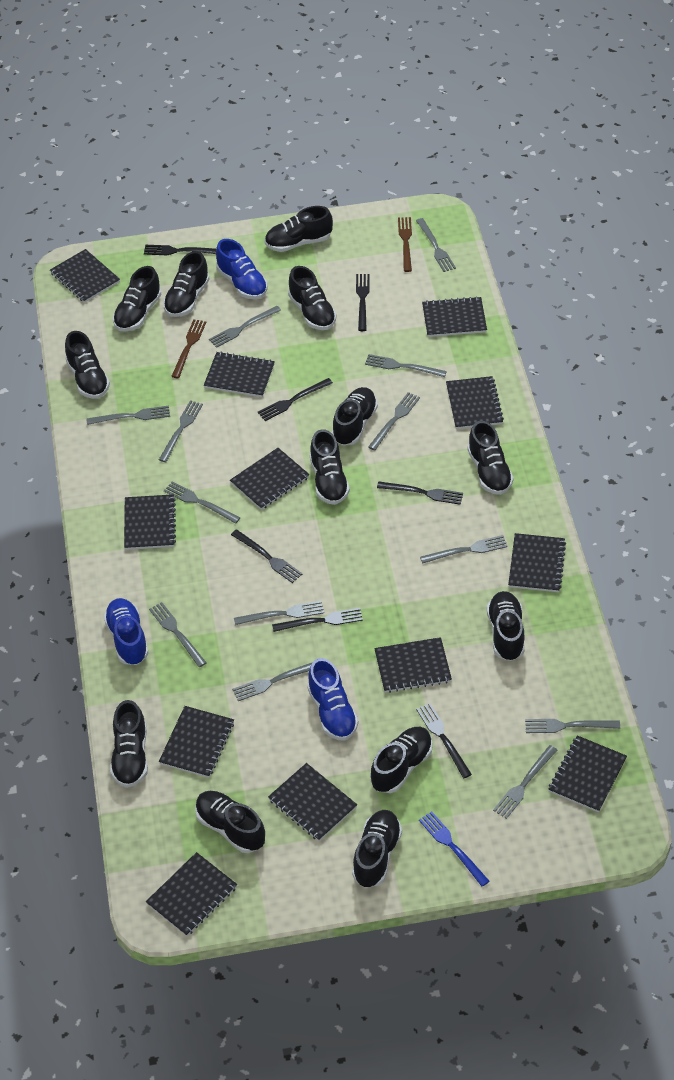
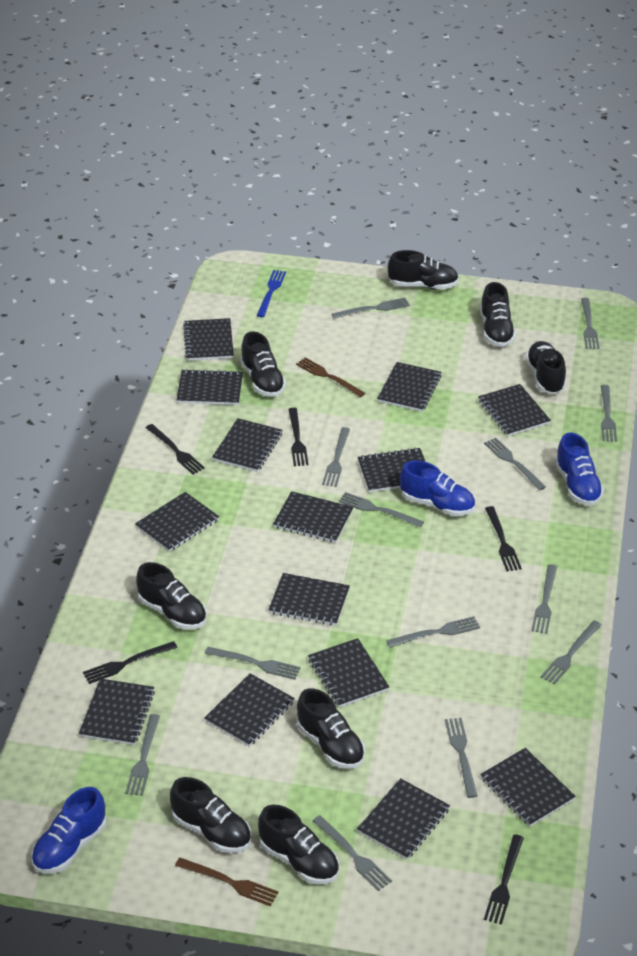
black fork: 7 -> 5
black notebook: 12 -> 14
black shoe: 13 -> 8

